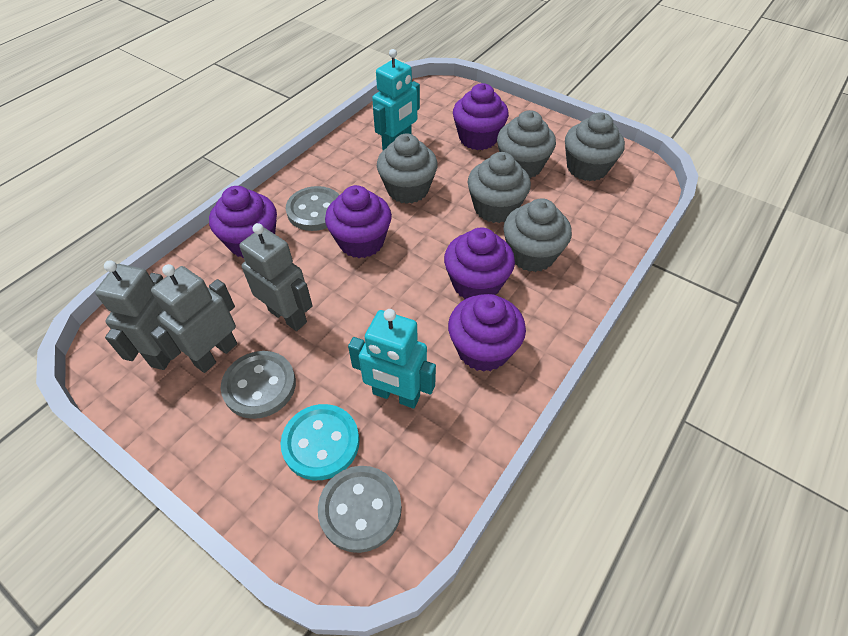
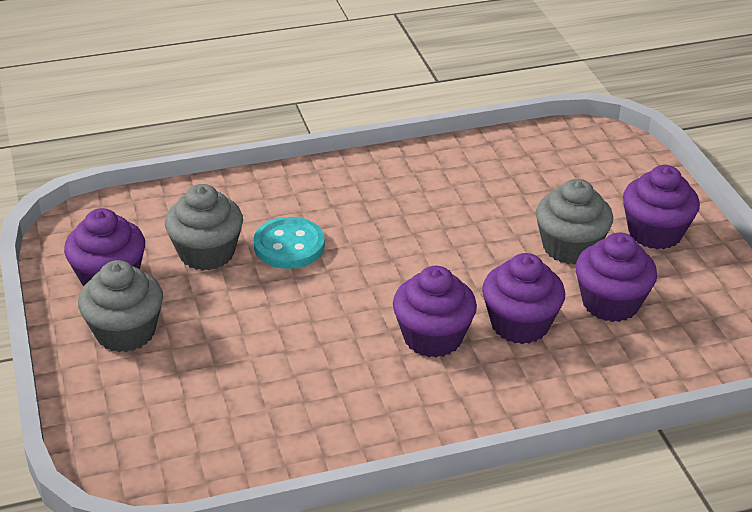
grey button: 3 -> 0
grey cupcake: 5 -> 3
grey robot: 3 -> 0
turquoise robot: 2 -> 0

